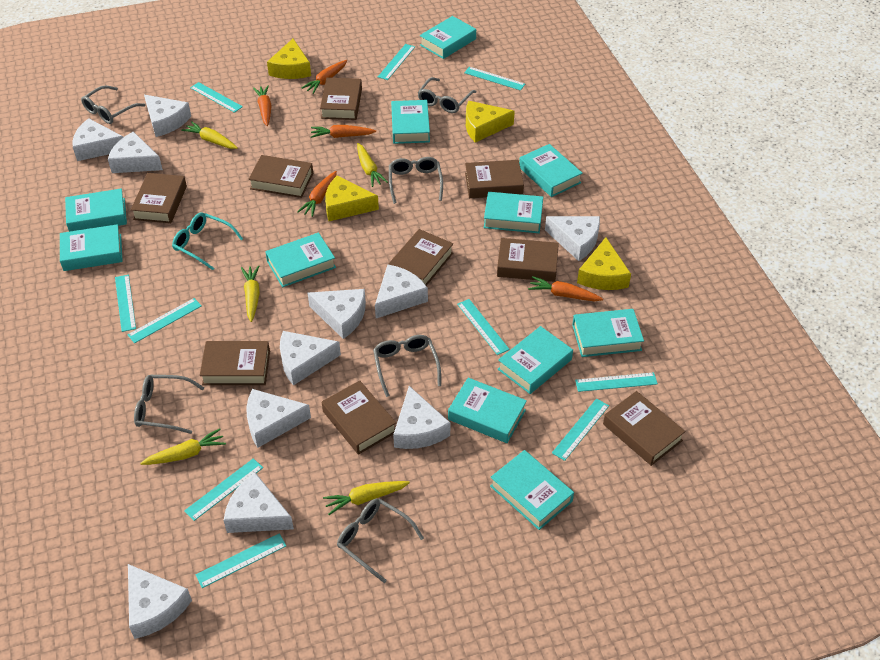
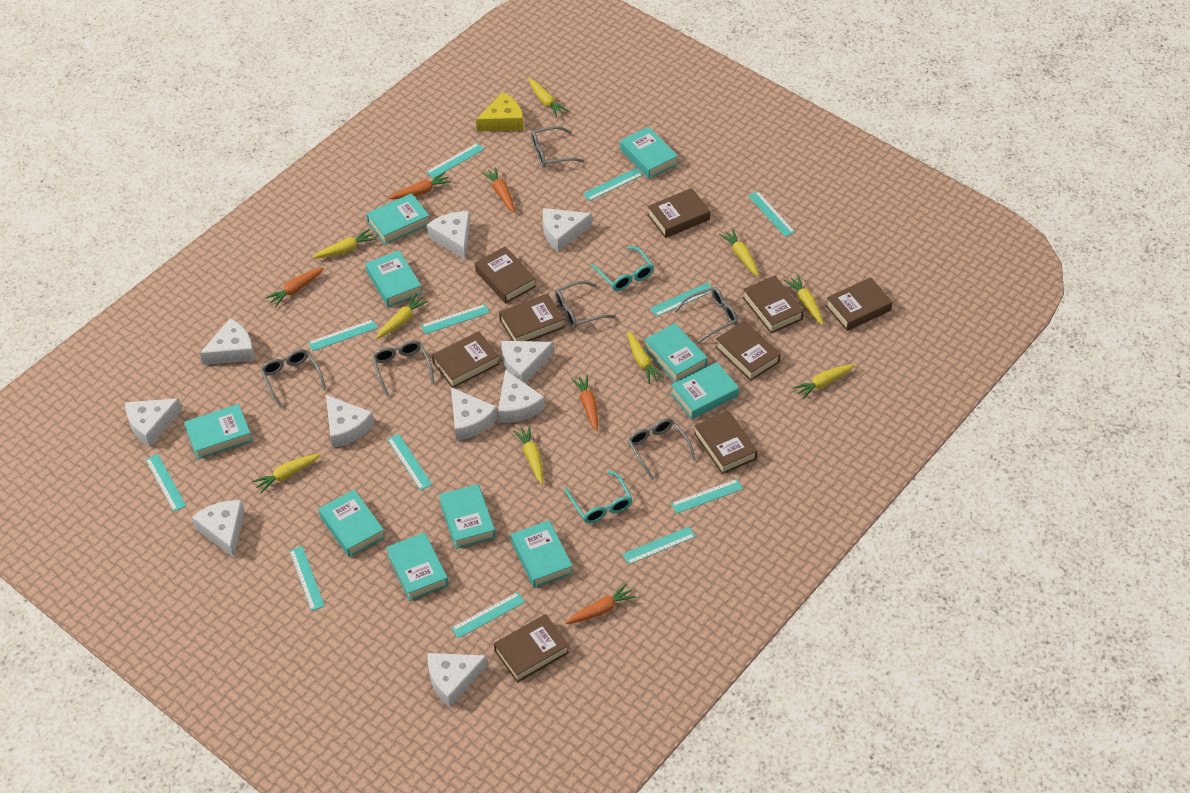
turquoise book: 11 -> 10
turquoise glasses: 1 -> 2
turquoise ruler: 10 -> 12
white cheese: 11 -> 10
yellow carrot: 5 -> 9
yellow cheese: 4 -> 1

